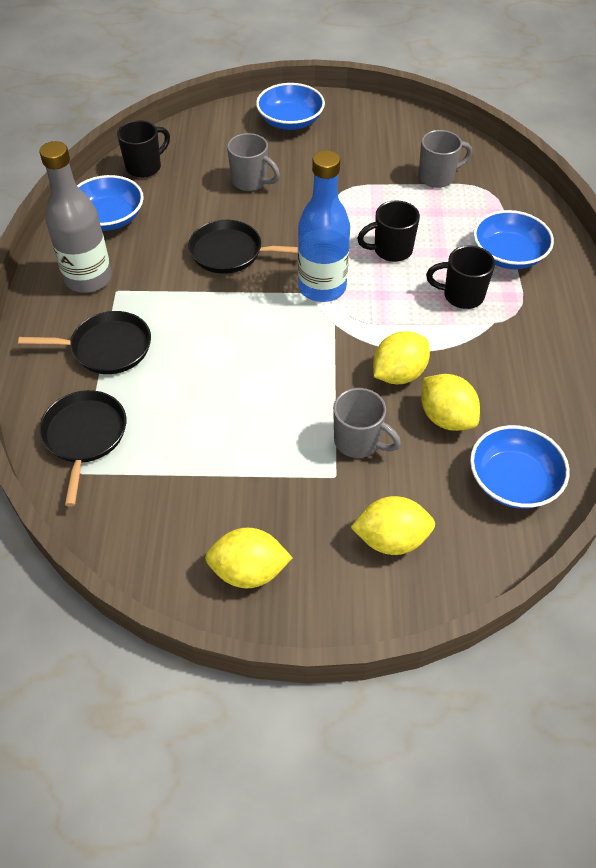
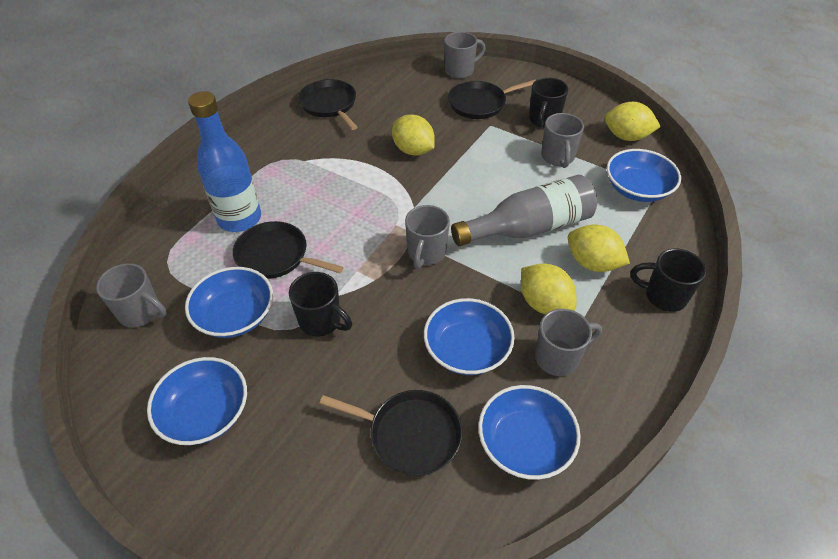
black pan: 3 -> 4
blue bowl: 4 -> 5
grey mug: 3 -> 5

